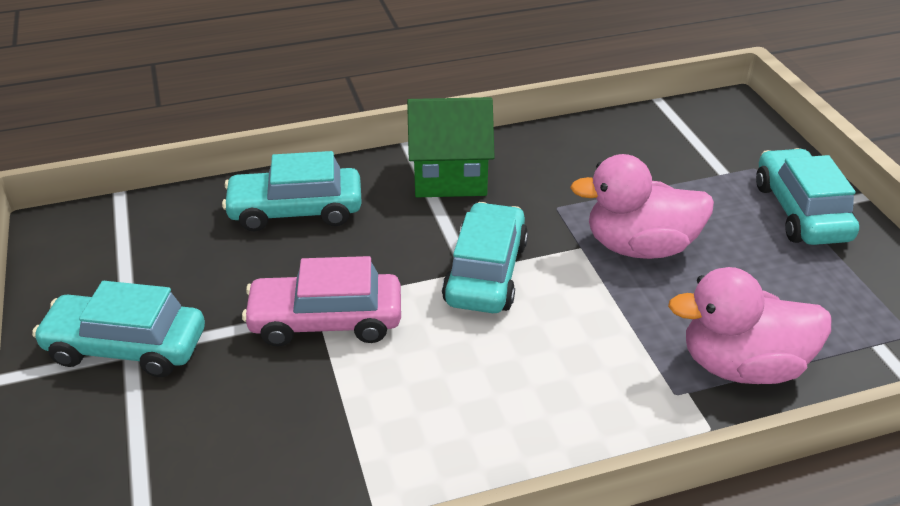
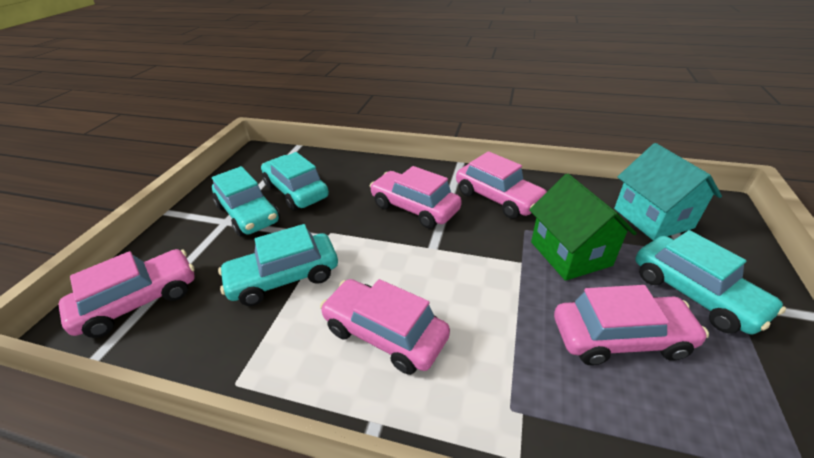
pink car: 1 -> 5
pink duck: 2 -> 0
turquoise house: 0 -> 1

